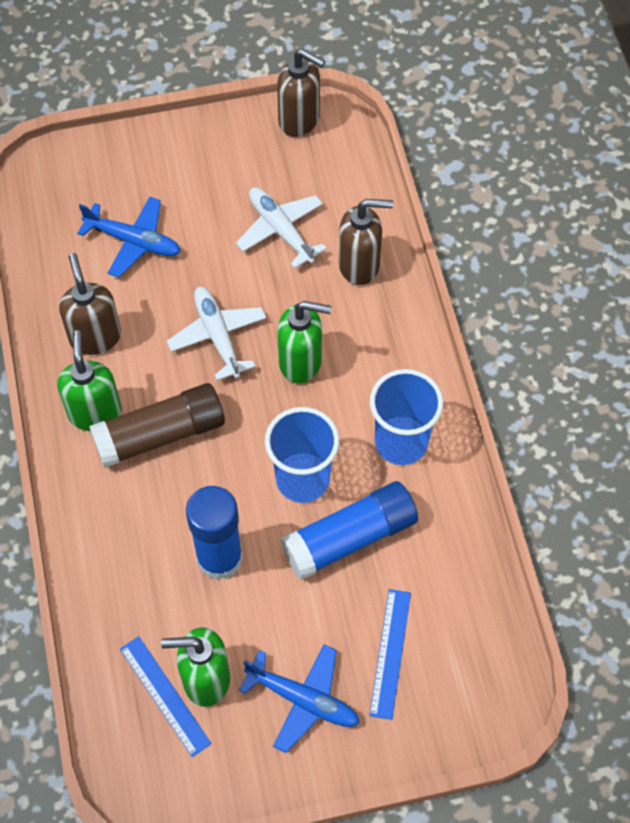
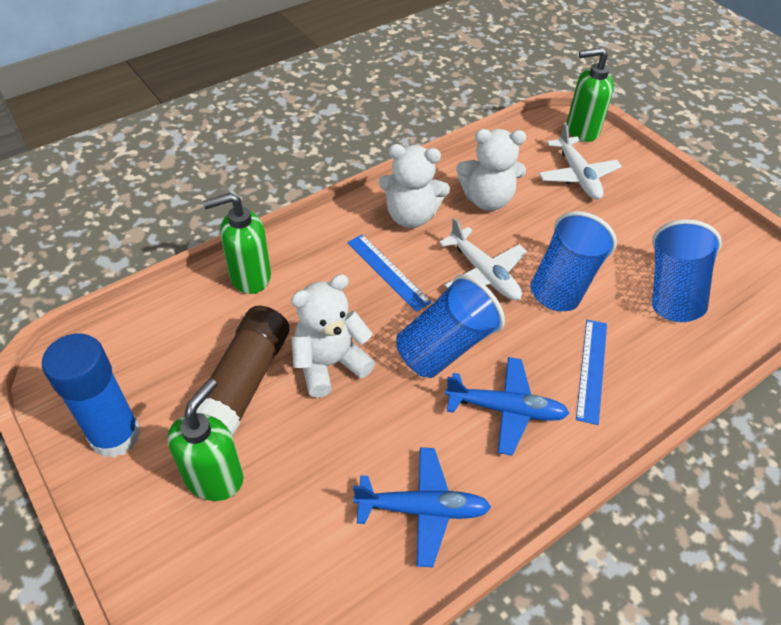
blue cup: 2 -> 3
blue glue stick: 2 -> 1
brown soap dispenser: 3 -> 0
white teddy bear: 0 -> 3

